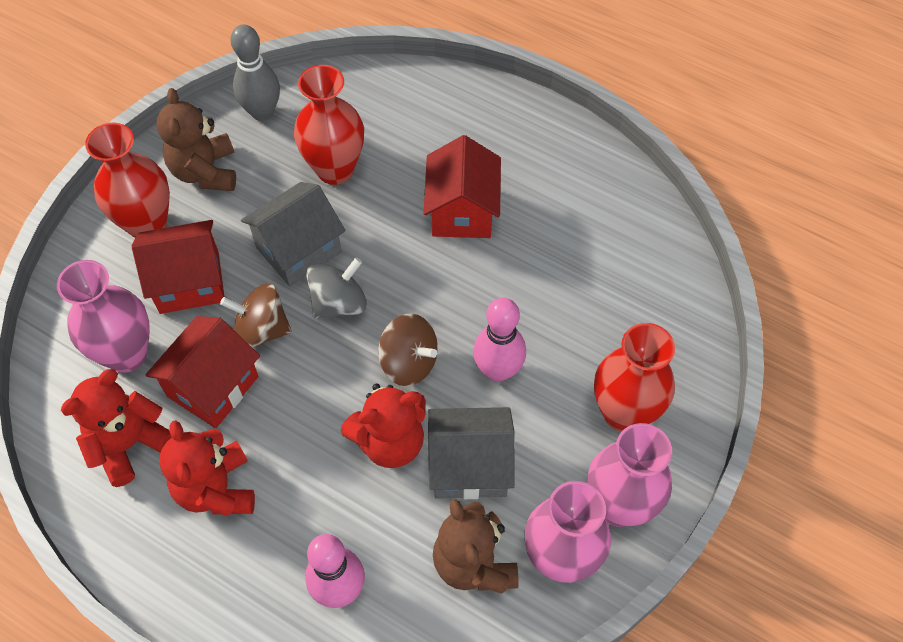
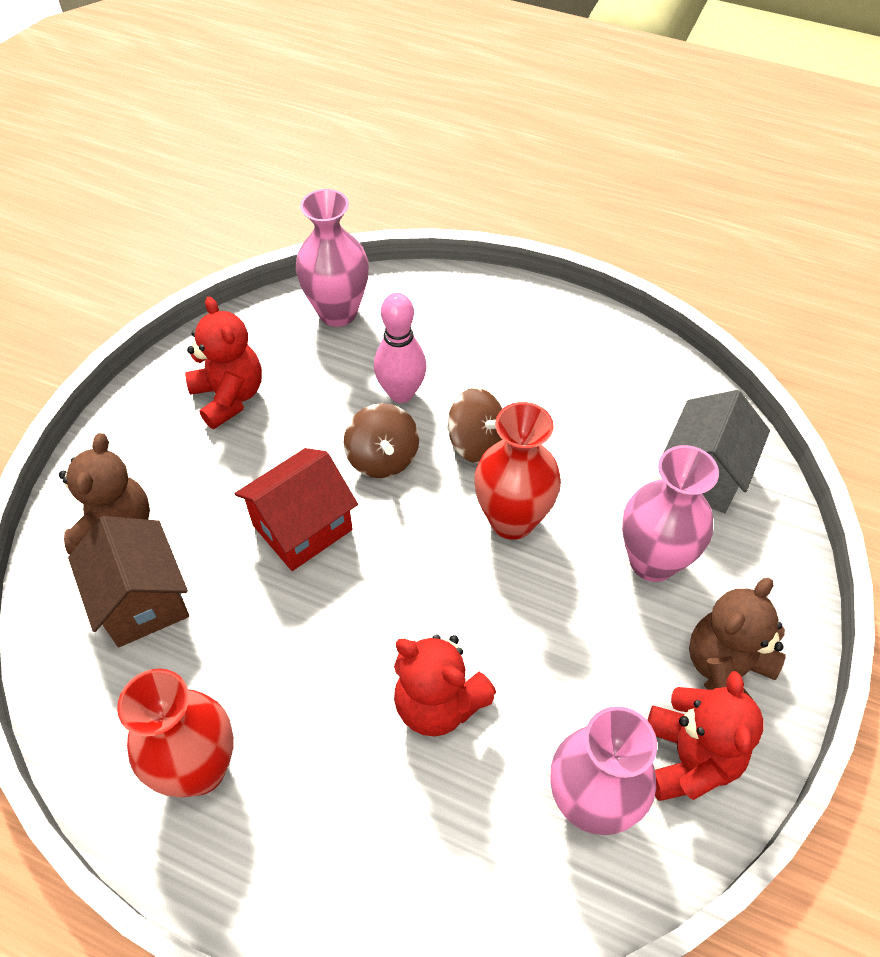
brown house: 0 -> 1
grey bowling pin: 1 -> 0
grey house: 2 -> 1
grey spinning top: 1 -> 0
pink bowling pin: 2 -> 1
red house: 3 -> 1
red vase: 3 -> 2

